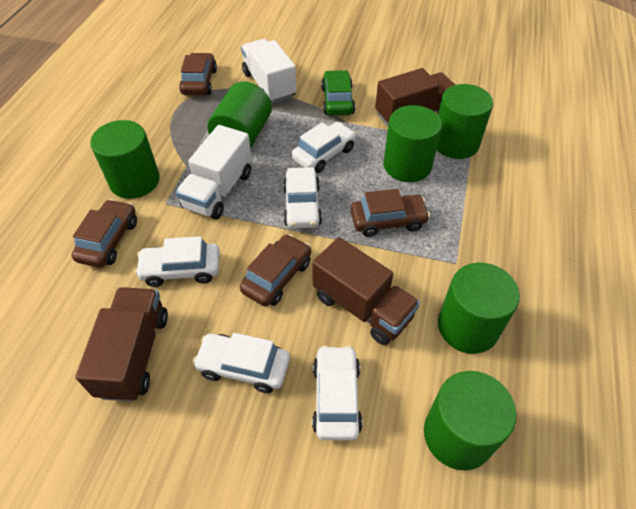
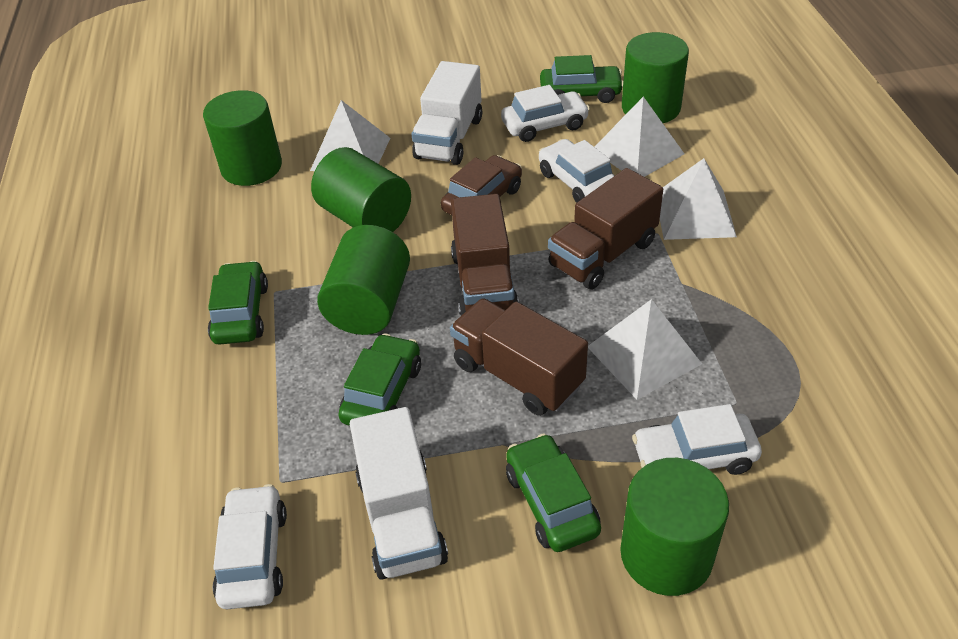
brown car: 4 -> 1
green car: 1 -> 4
green cylinder: 6 -> 5
white car: 5 -> 4
white pyramid: 0 -> 4

